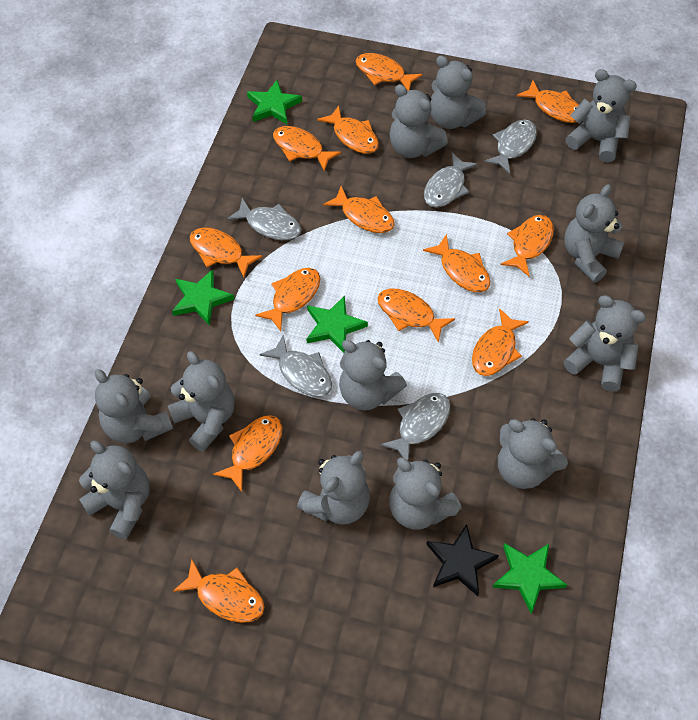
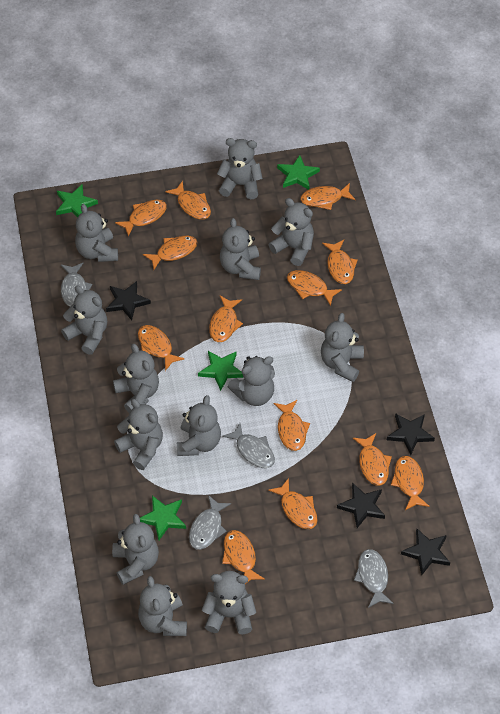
black star: 1 -> 4
grey fish: 5 -> 4
grey teddy bear: 12 -> 13

